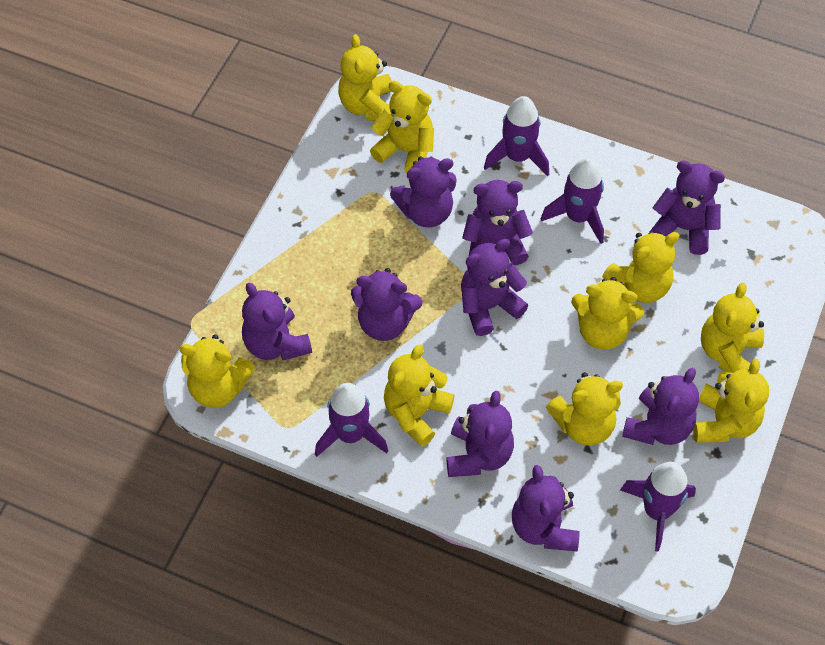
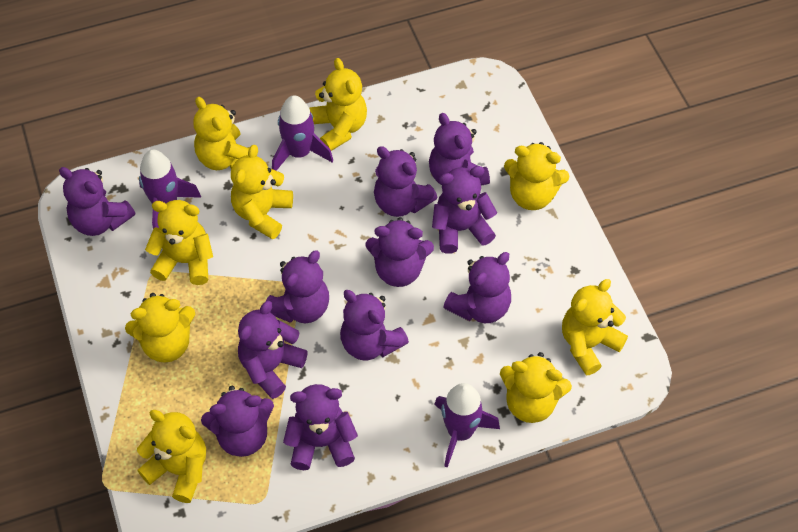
purple rocket: 4 -> 3
purple teddy bear: 9 -> 11

